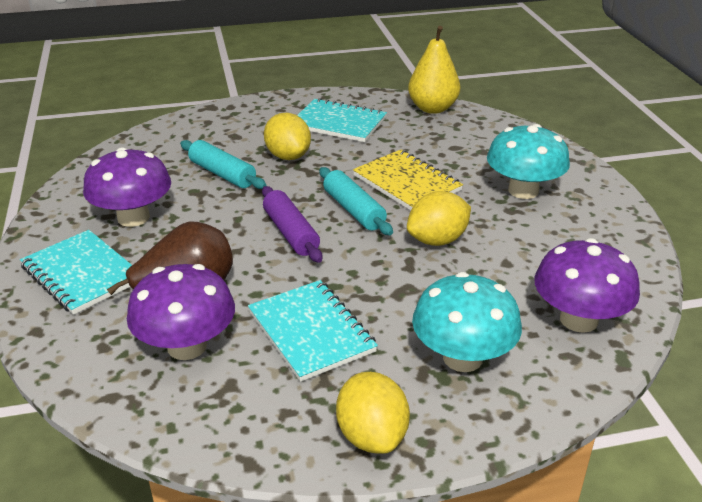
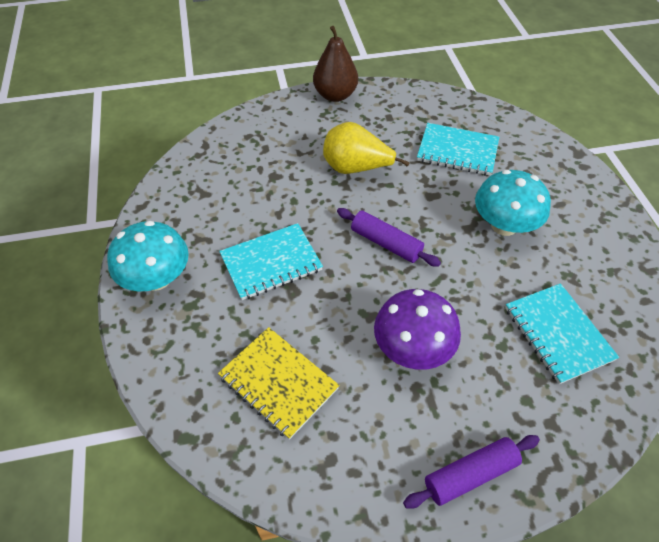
purple mushroom: 3 -> 1
purple rolling pin: 1 -> 2
turquoise rolling pin: 2 -> 0
yellow lemon: 3 -> 0

